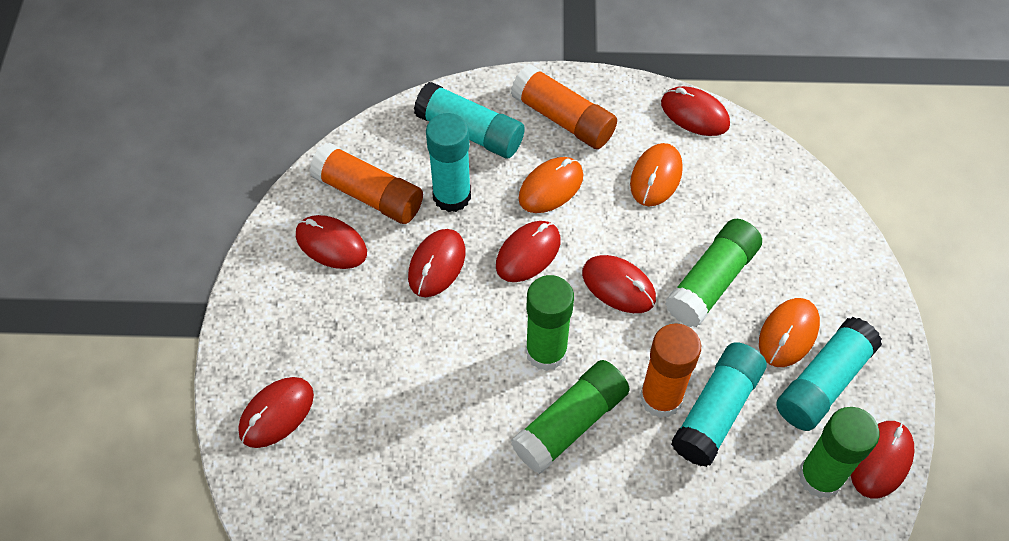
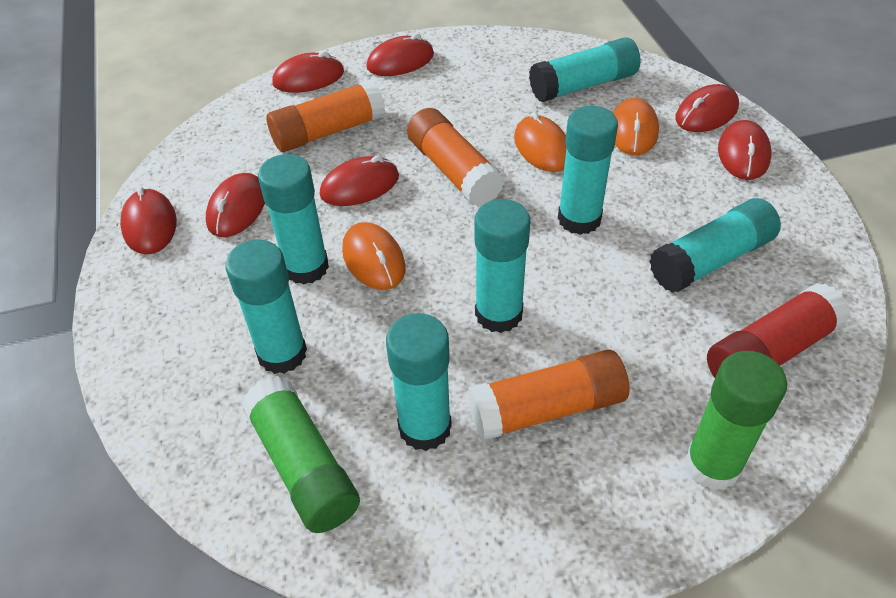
green glue stick: 4 -> 2
red glue stick: 0 -> 1
turquoise glue stick: 4 -> 7

